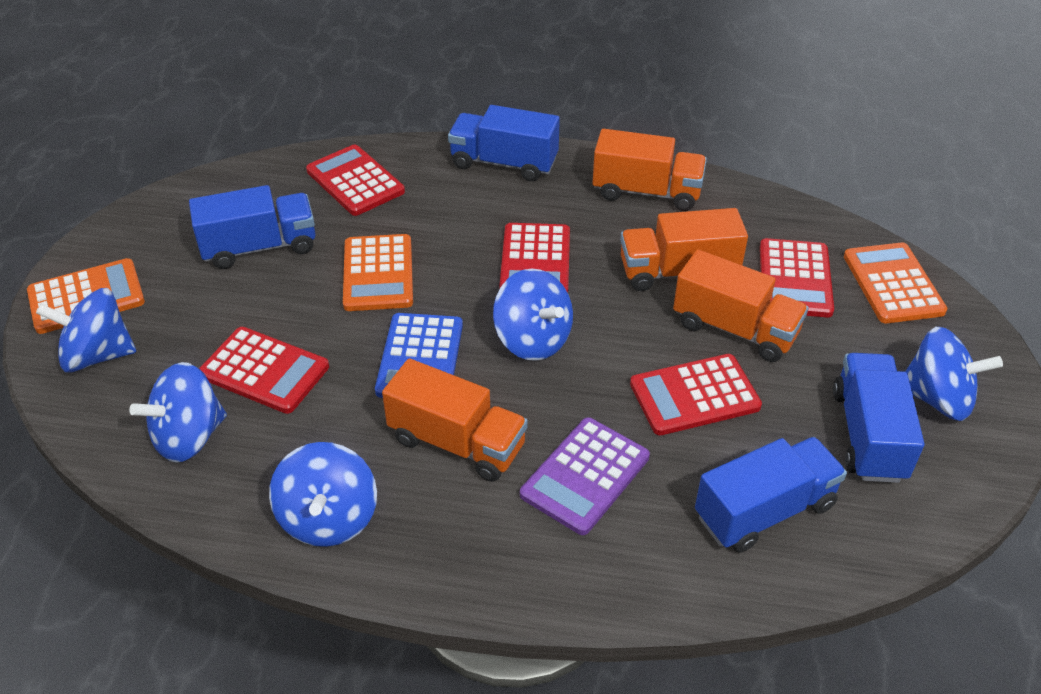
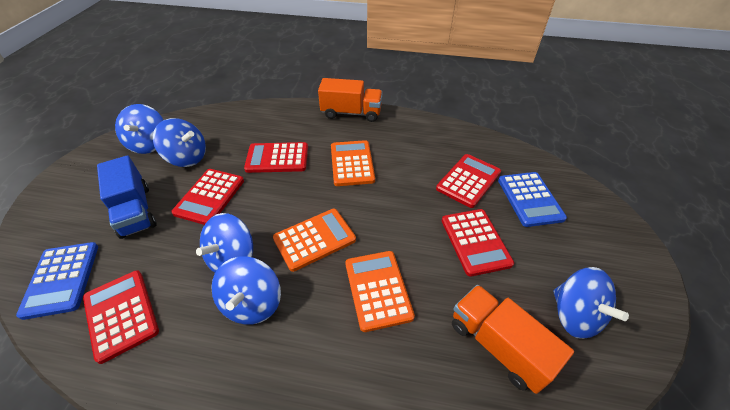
blue calculator: 1 -> 2
blue truck: 4 -> 1
orange truck: 4 -> 2
purple calculator: 1 -> 0

